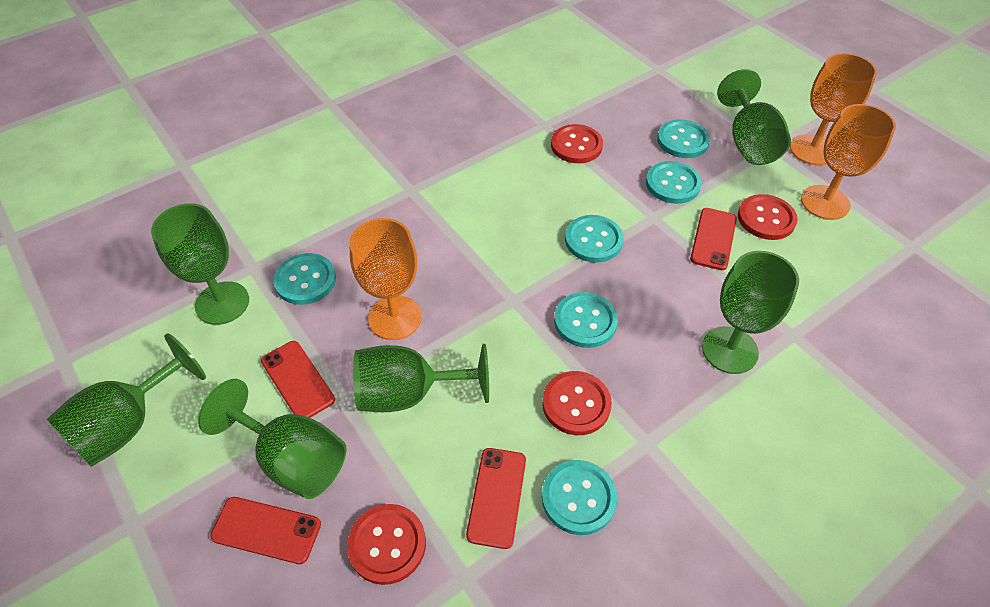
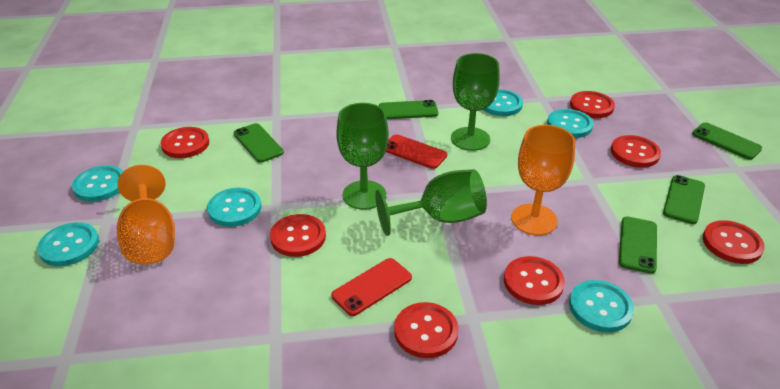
green goblet: 6 -> 3
green phone: 0 -> 5
orange goblet: 3 -> 2
red button: 4 -> 7
red phone: 4 -> 2

